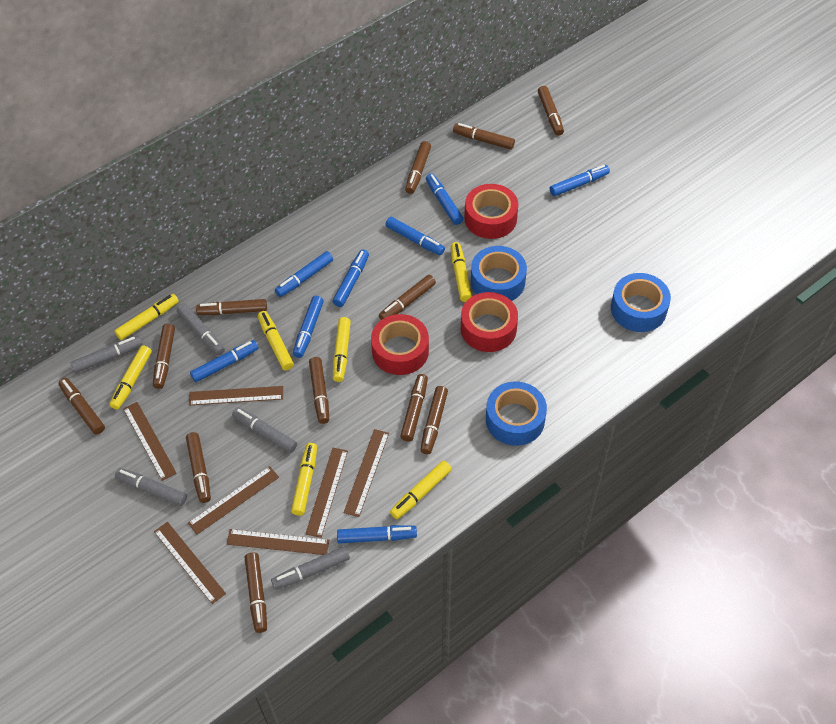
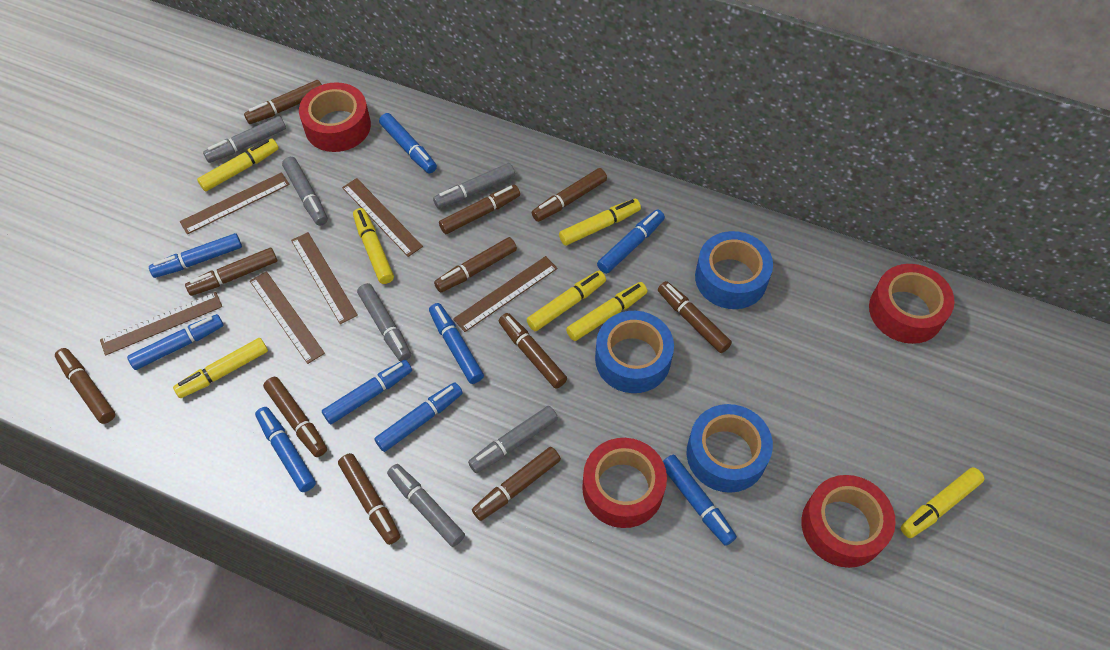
blue marker: 8 -> 9
brown marker: 12 -> 11
brown ruler: 7 -> 6
grey marker: 5 -> 6
red tape: 3 -> 4

